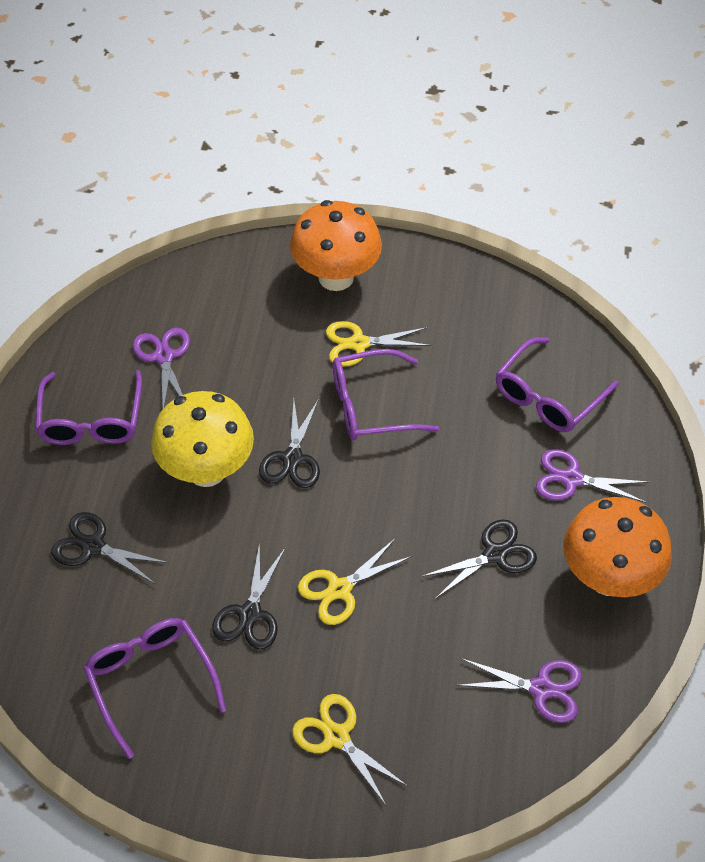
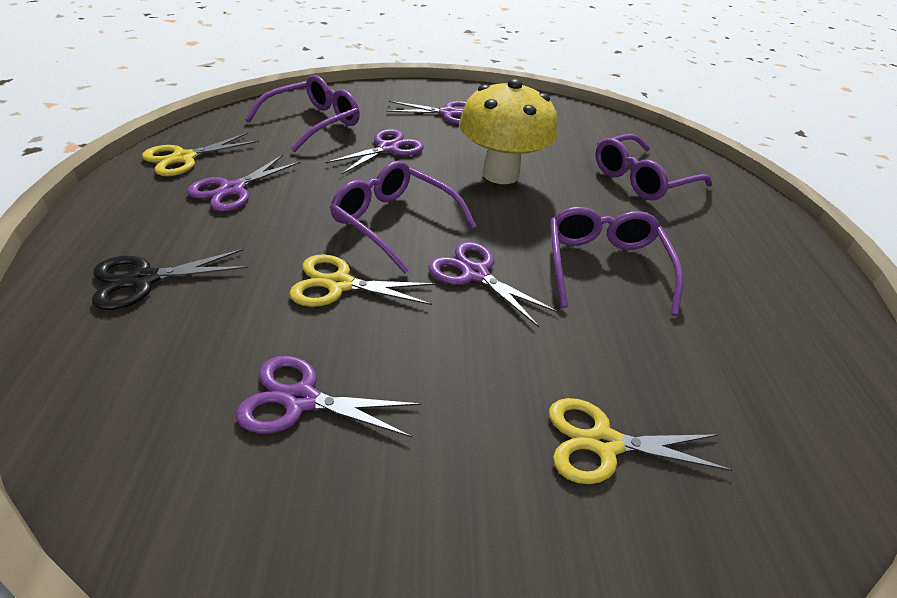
black scissors: 4 -> 1
orange mushroom: 2 -> 0
purple scissors: 3 -> 5

